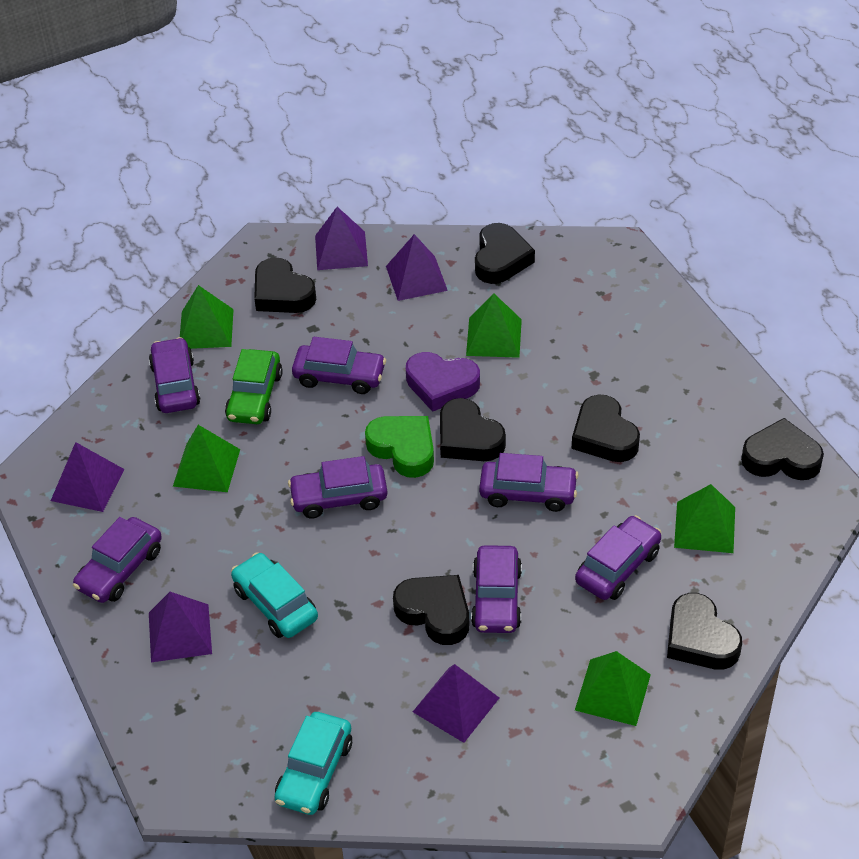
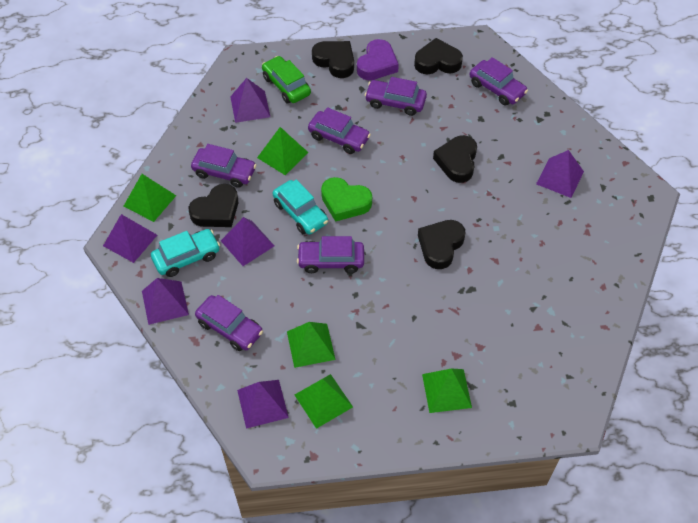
black heart: 7 -> 5
purple car: 7 -> 6
purple pyramid: 5 -> 6

